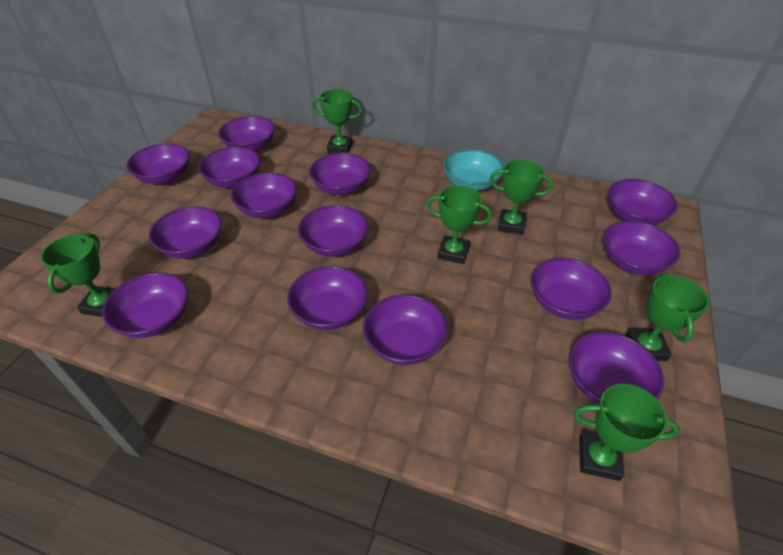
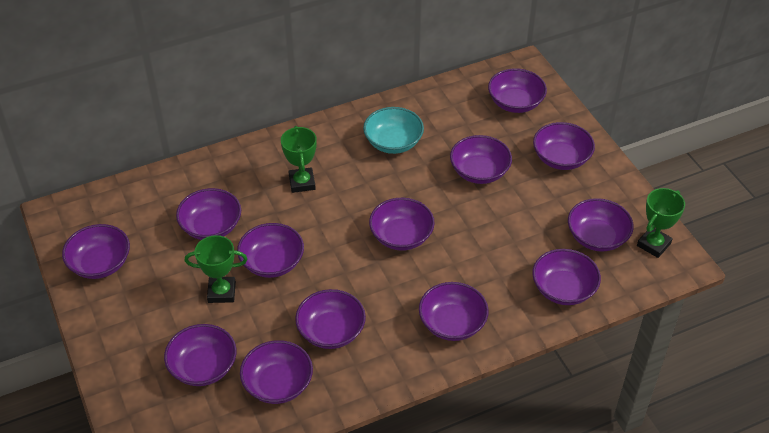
green trophy: 6 -> 3
purple bowl: 14 -> 13

